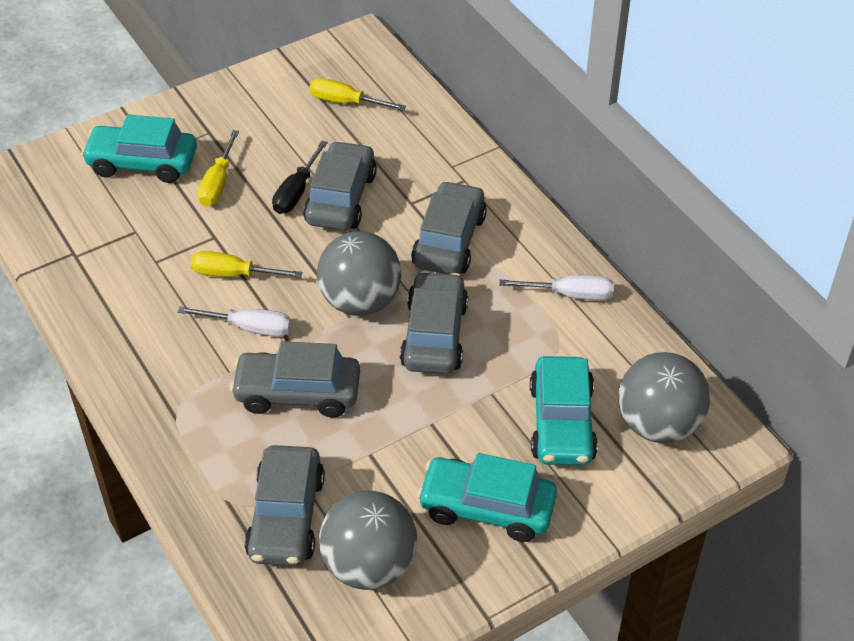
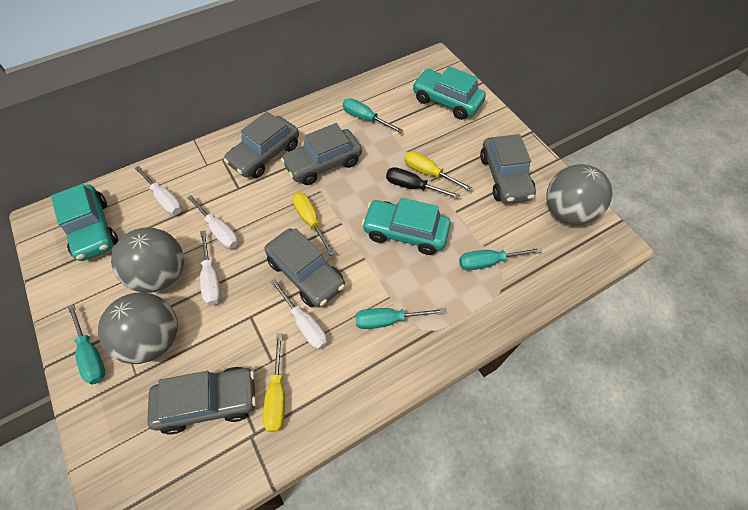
turquoise screwdriver: 0 -> 4
white screwdriver: 2 -> 4

